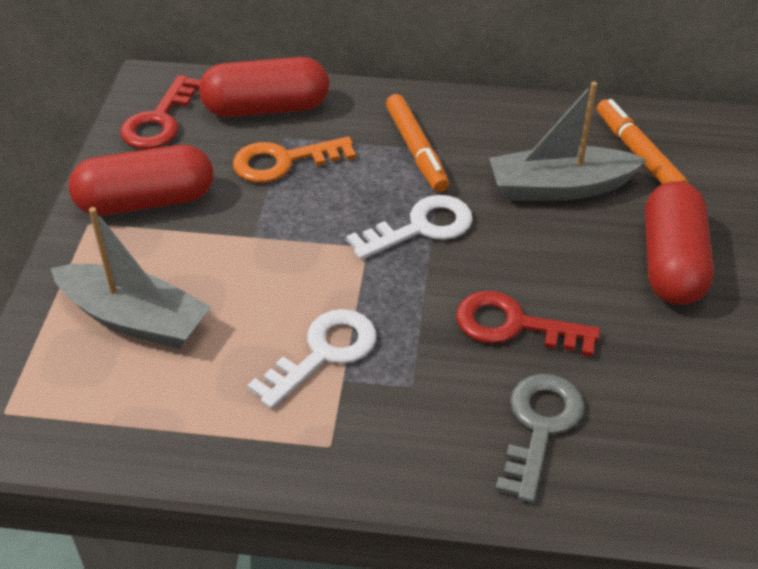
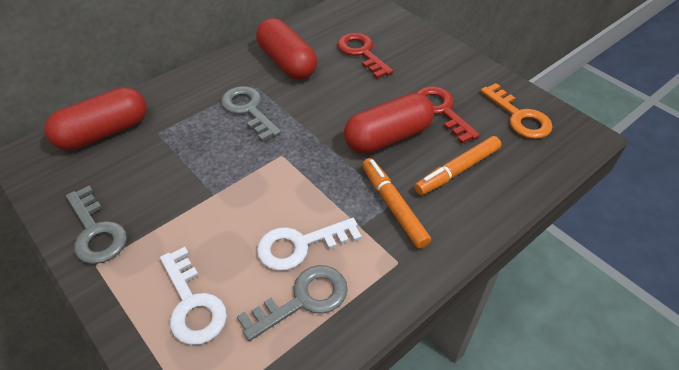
grey boat: 2 -> 0
grey key: 1 -> 3

